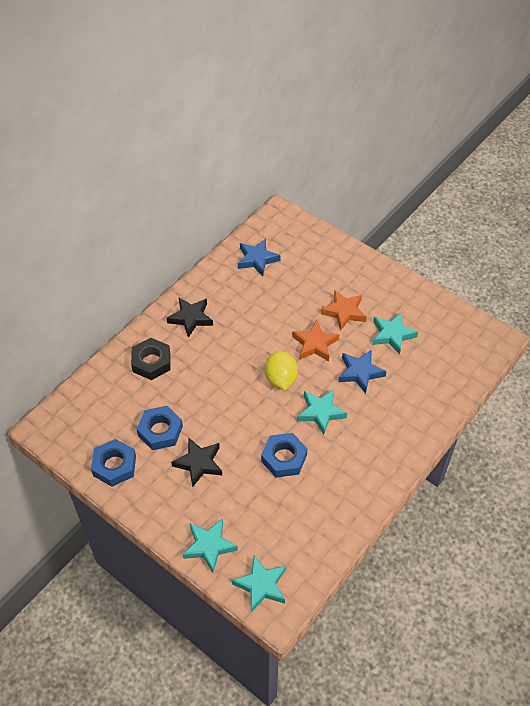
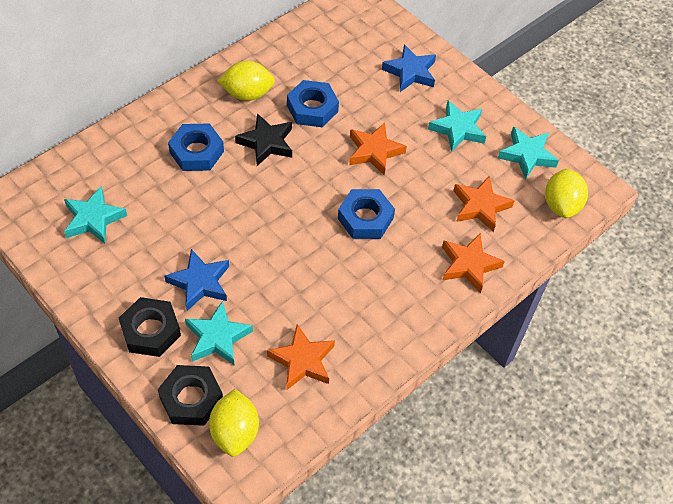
black nut: 1 -> 2
black star: 2 -> 1
orange star: 2 -> 4
yellow lemon: 1 -> 3

